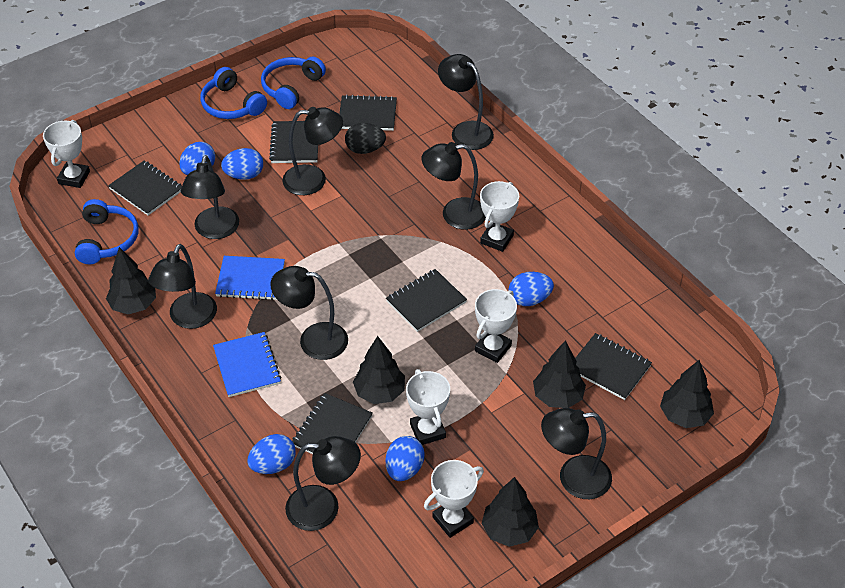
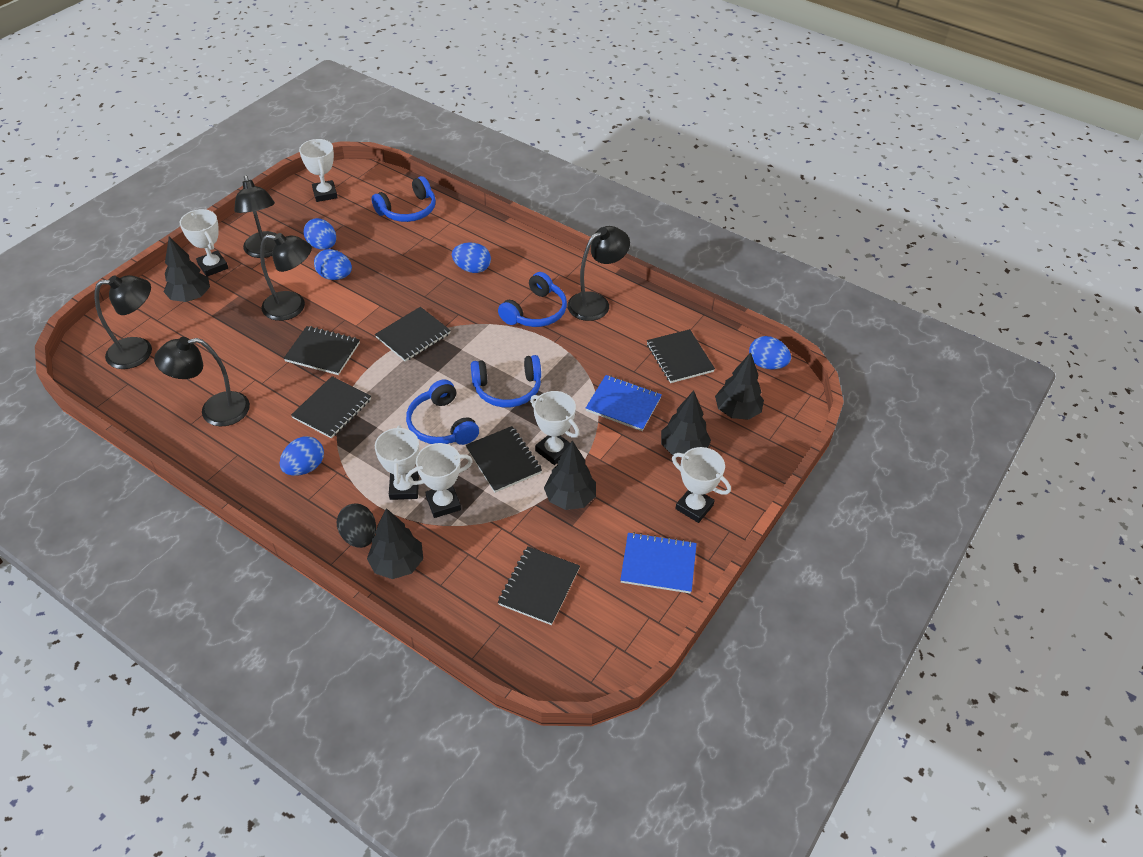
black lamp: 8 -> 5
blue headphones: 3 -> 4
white trophy: 5 -> 6

